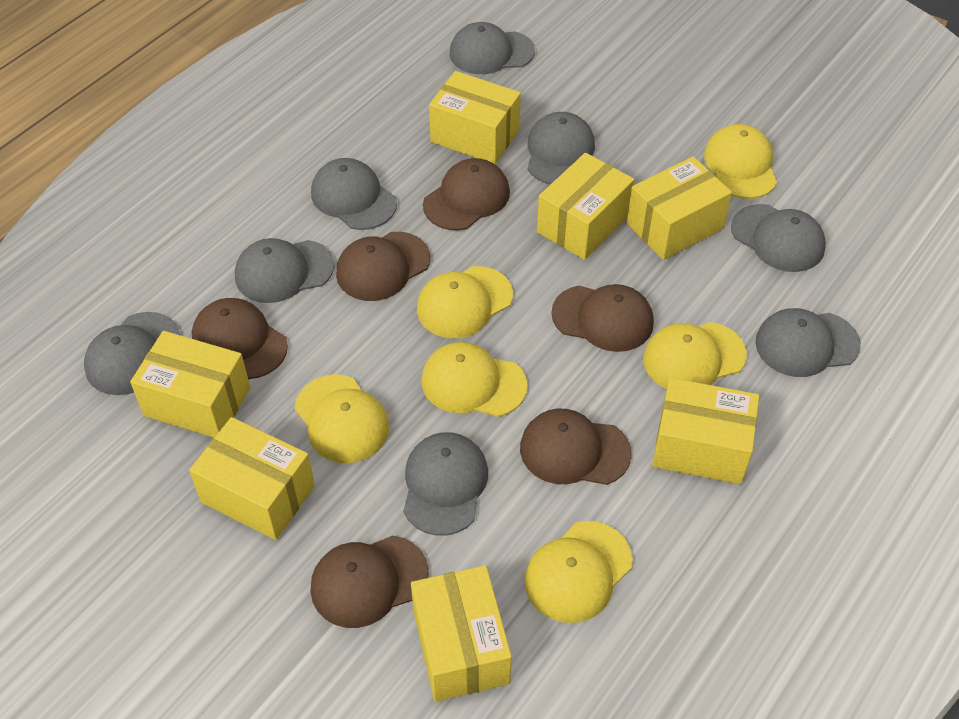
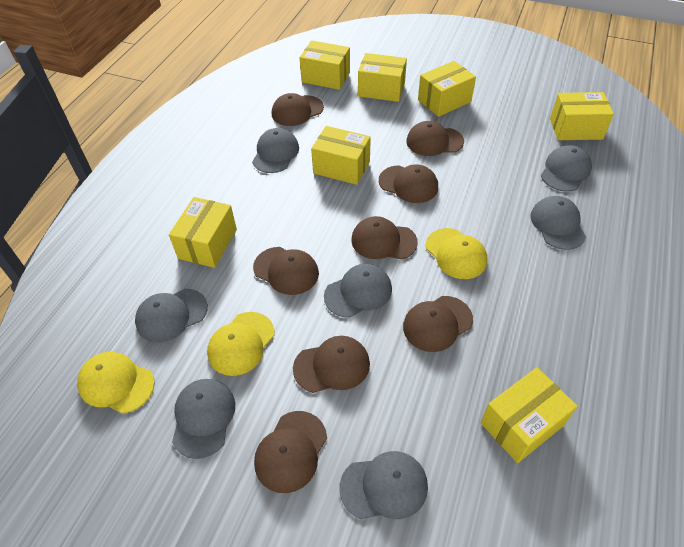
brown cap: 6 -> 8
grey cap: 8 -> 7
yellow cap: 6 -> 3

